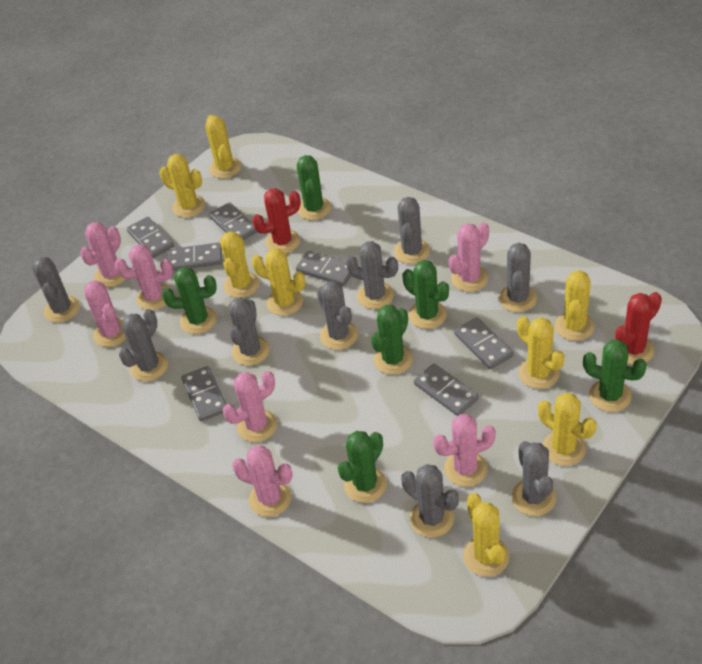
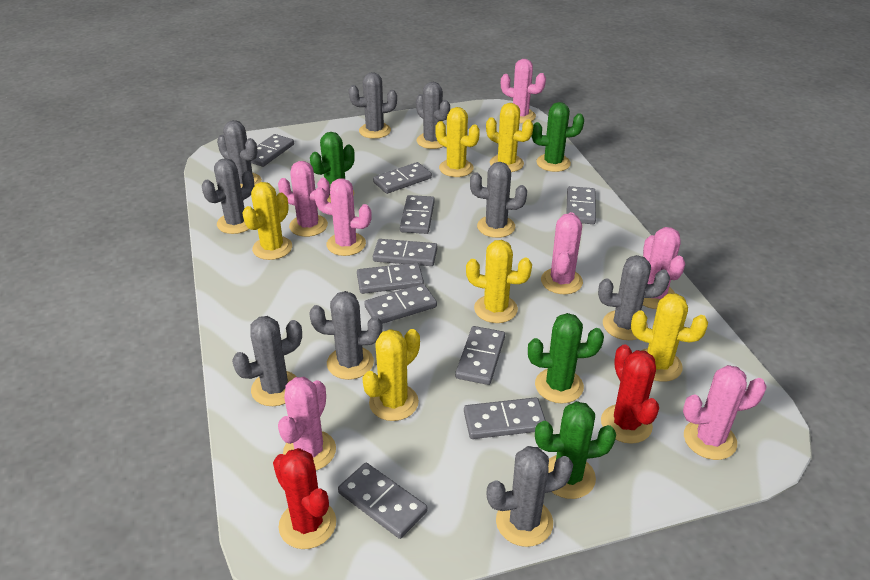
green cactus: 6 -> 4
grey domino: 7 -> 10
yellow cactus: 8 -> 6

